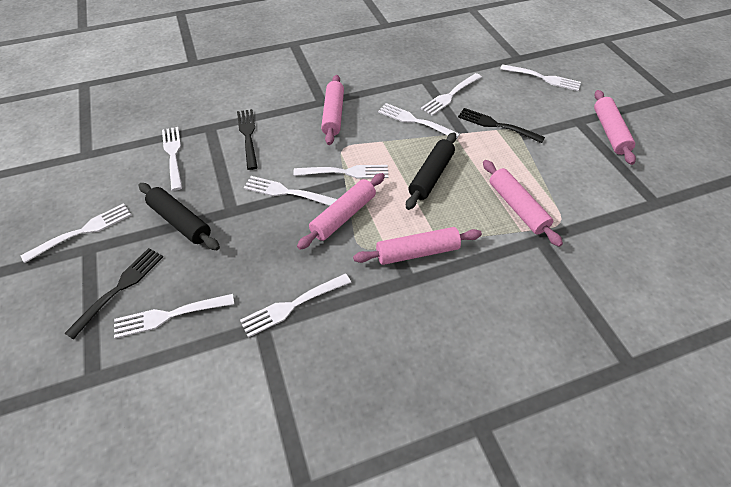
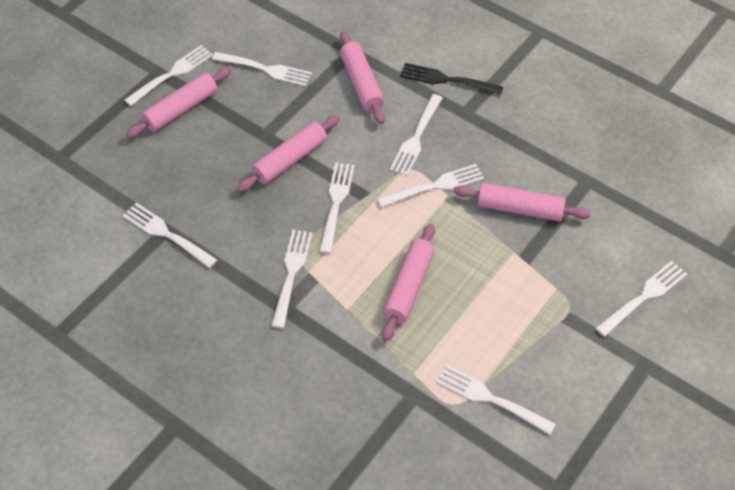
black fork: 3 -> 1
black rolling pin: 2 -> 0

